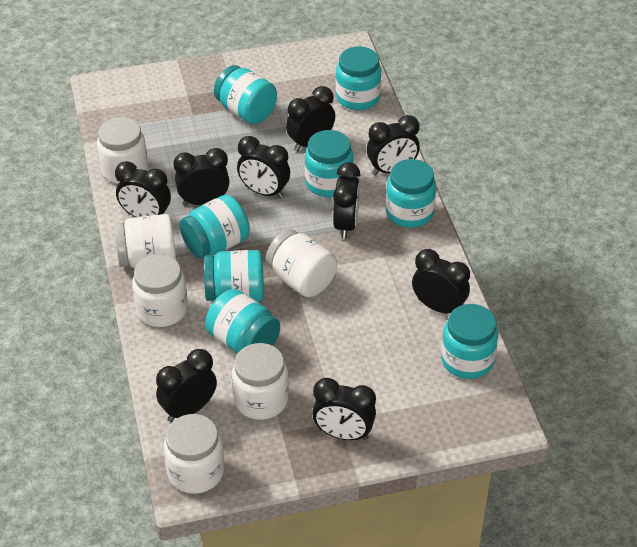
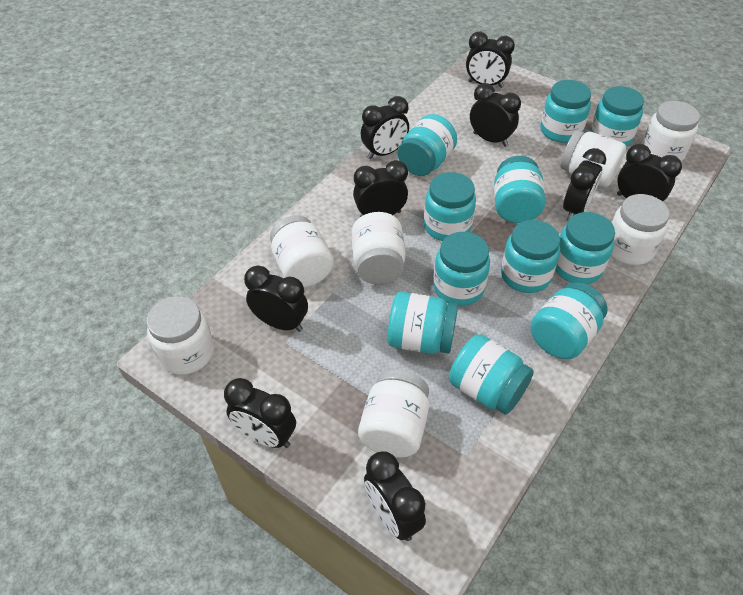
turquoise jar: 8 -> 11
white jar: 6 -> 7

